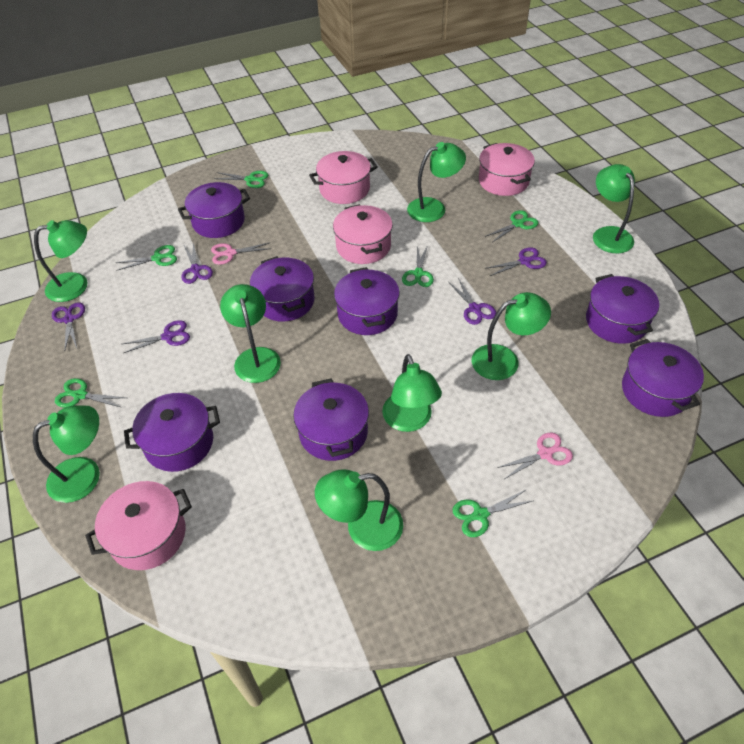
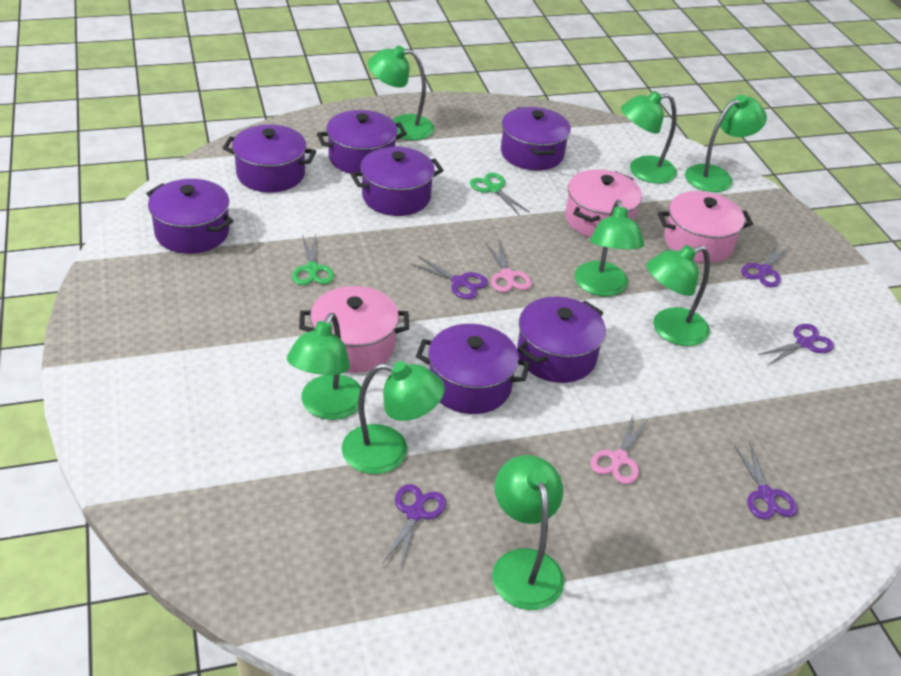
green scissors: 6 -> 2
pink pot: 4 -> 3

